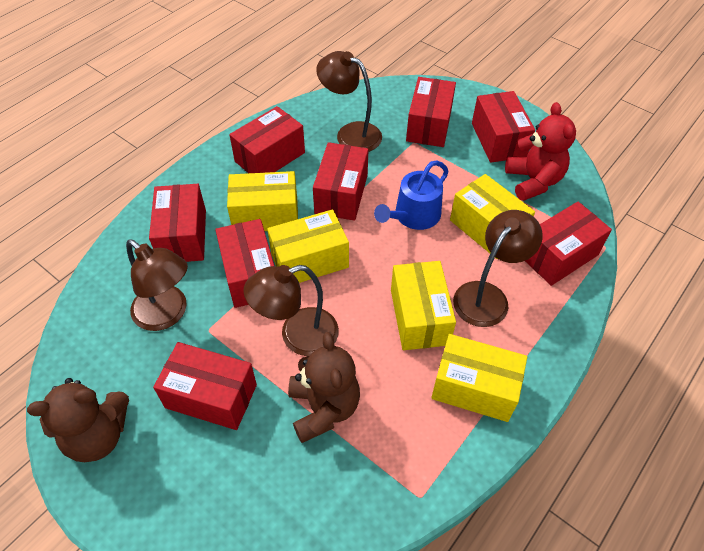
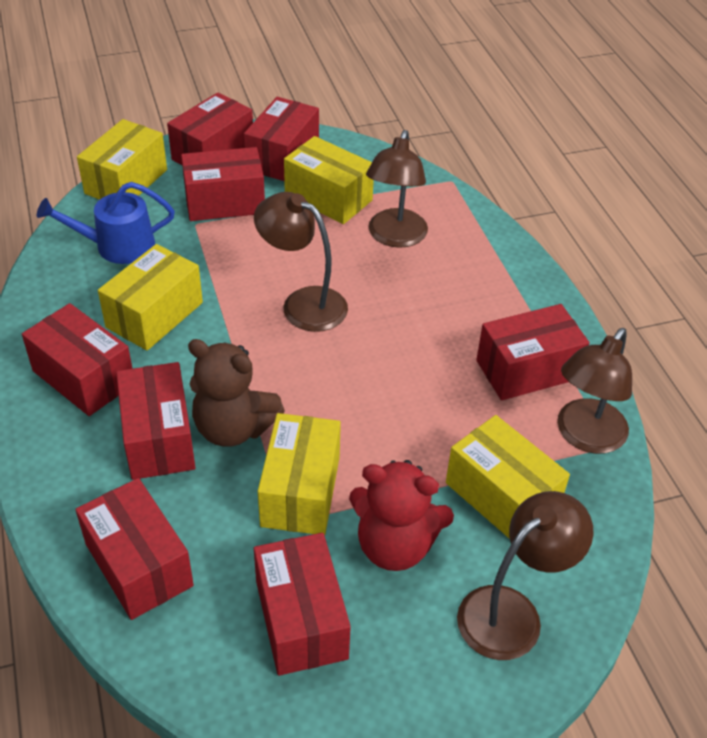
brown teddy bear: 2 -> 1

